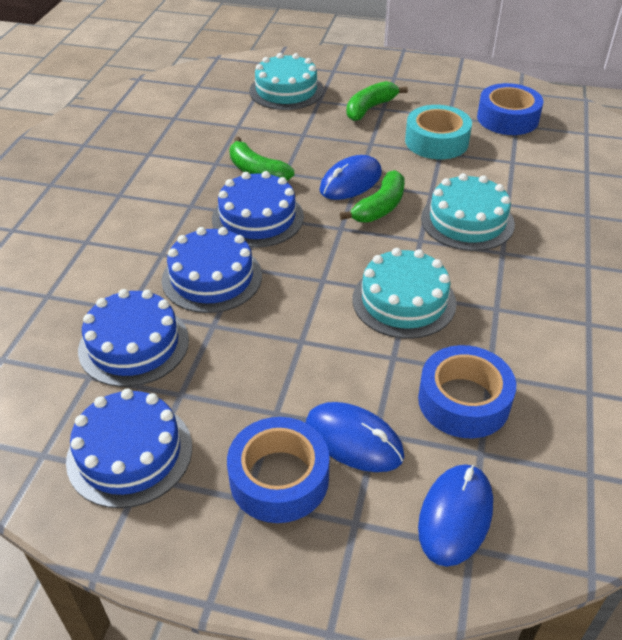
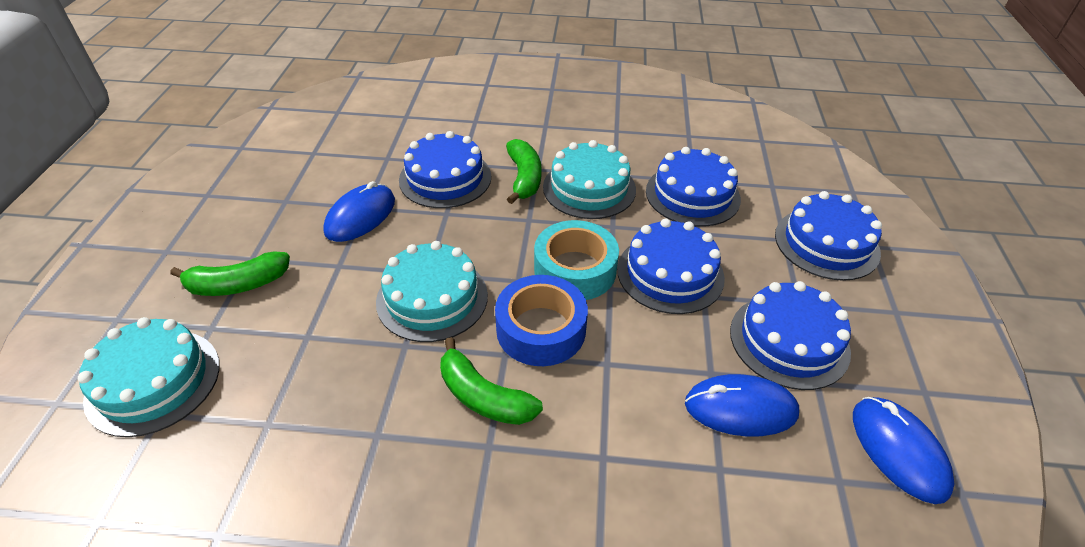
blue cake: 4 -> 5
blue tape: 3 -> 1

